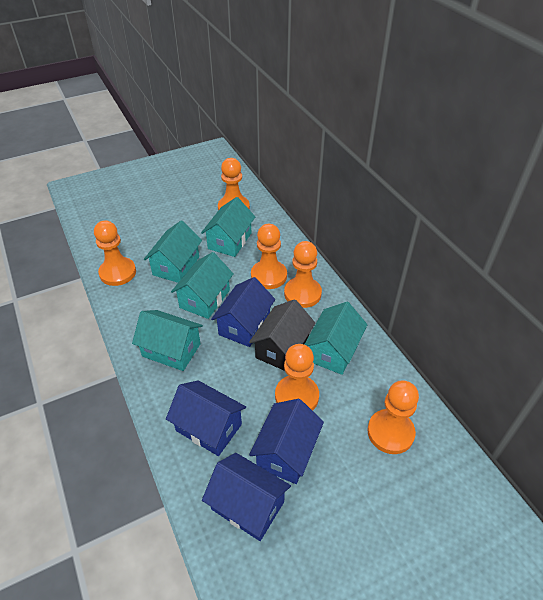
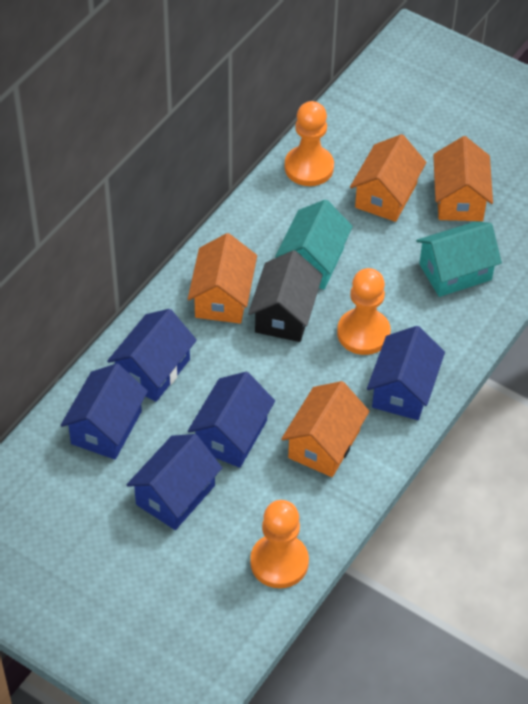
blue house: 4 -> 5
orange house: 0 -> 4
orange pawn: 6 -> 3
turquoise house: 5 -> 2

